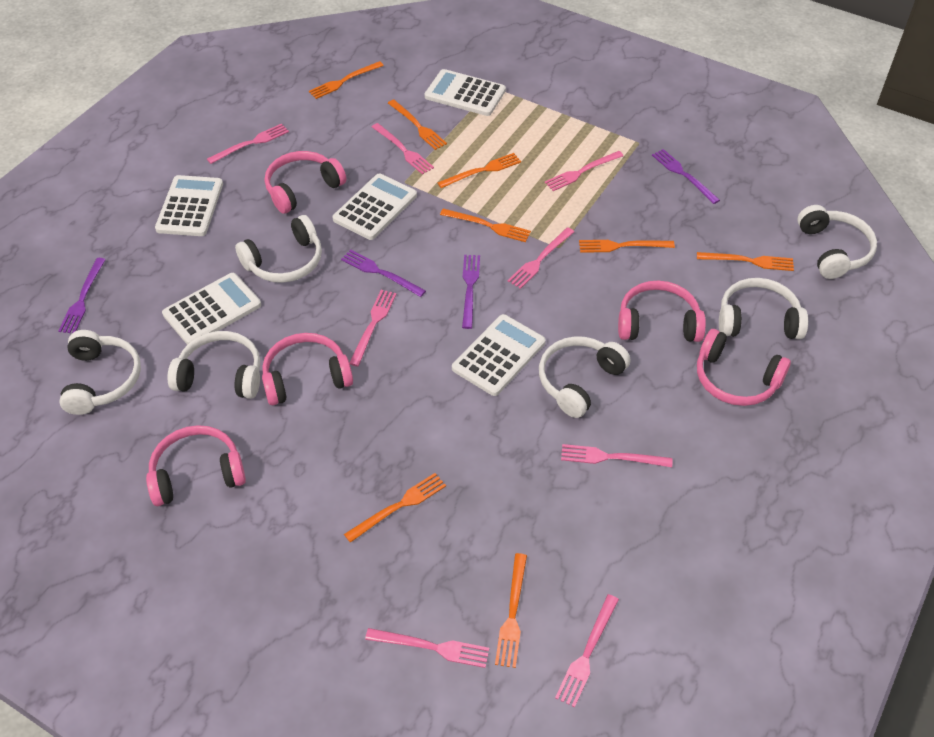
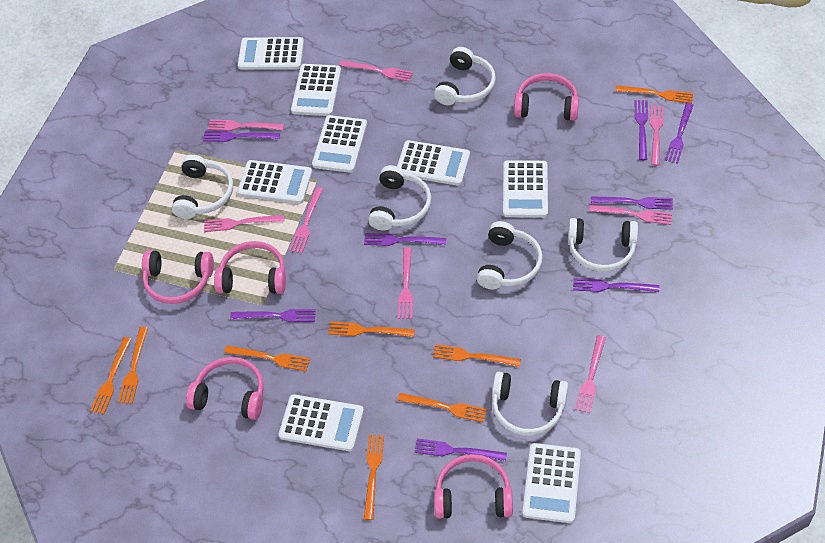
purple fork: 4 -> 8
white calculator: 5 -> 8

